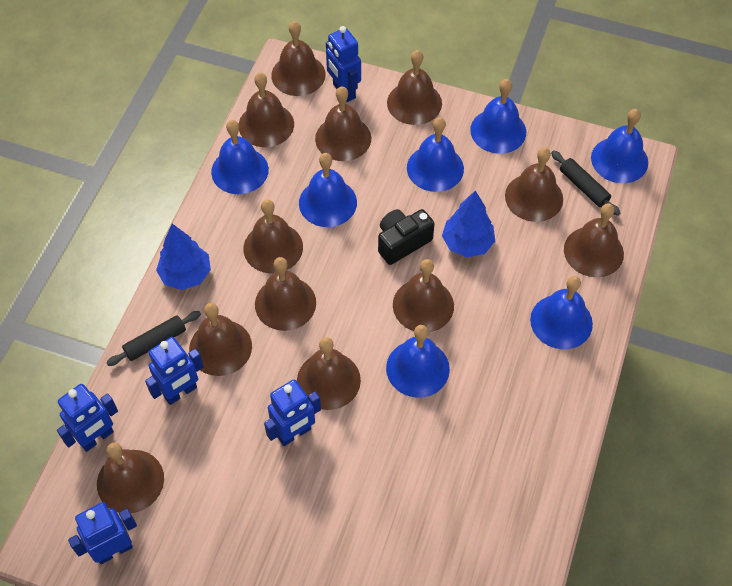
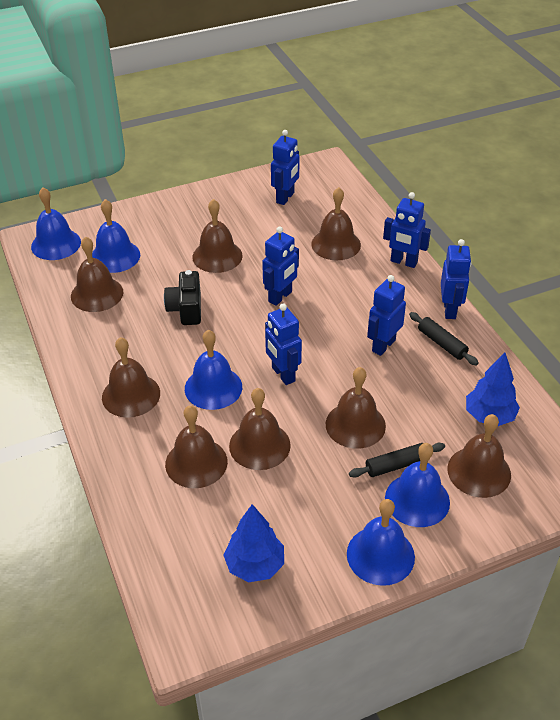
blue bell: 7 -> 5
blue robot: 5 -> 6
brown bell: 12 -> 8

